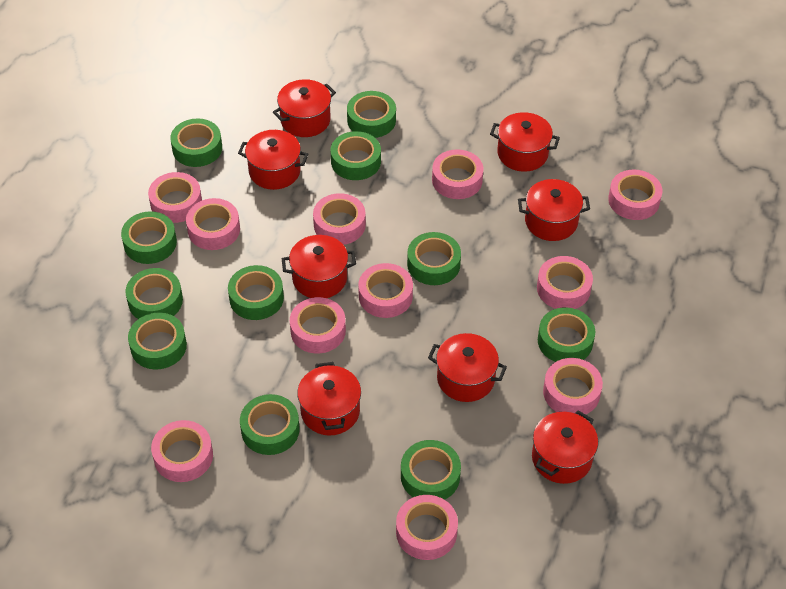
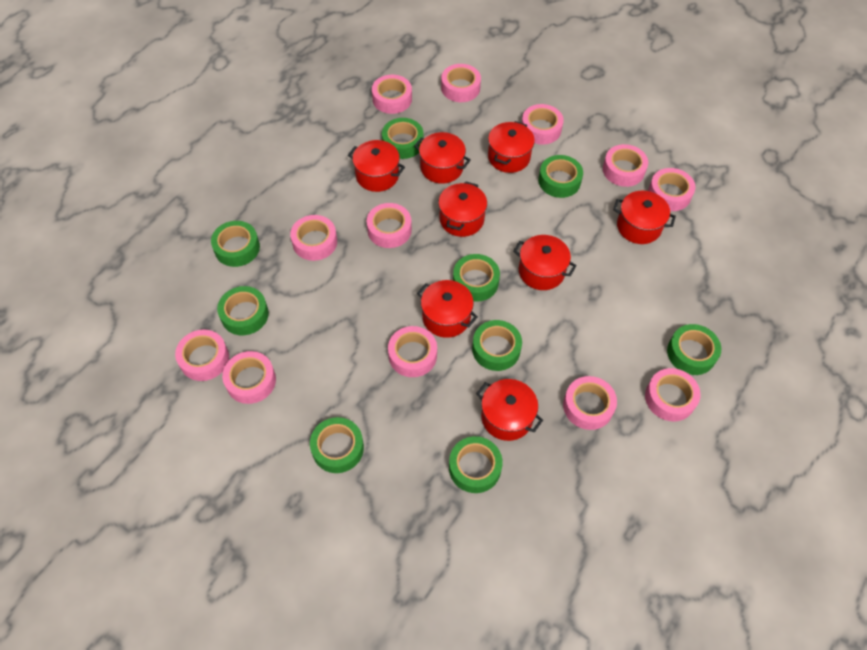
green tape: 11 -> 9
pink tape: 11 -> 12

